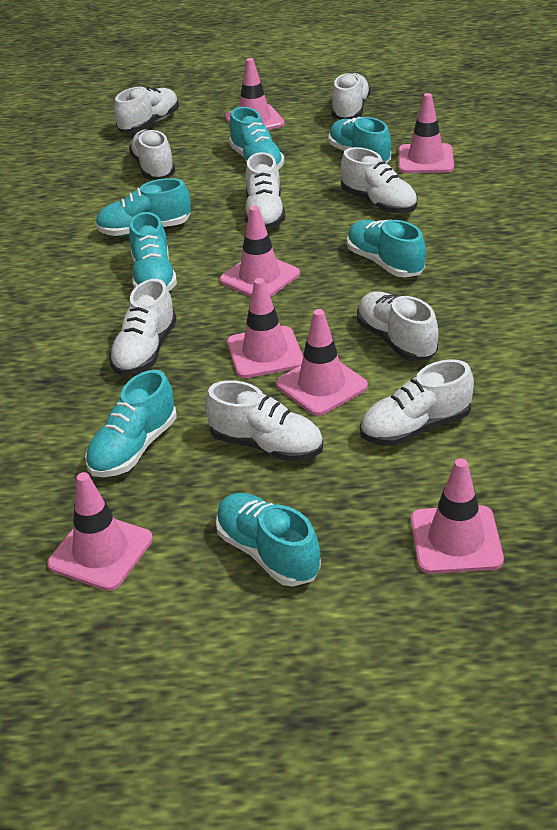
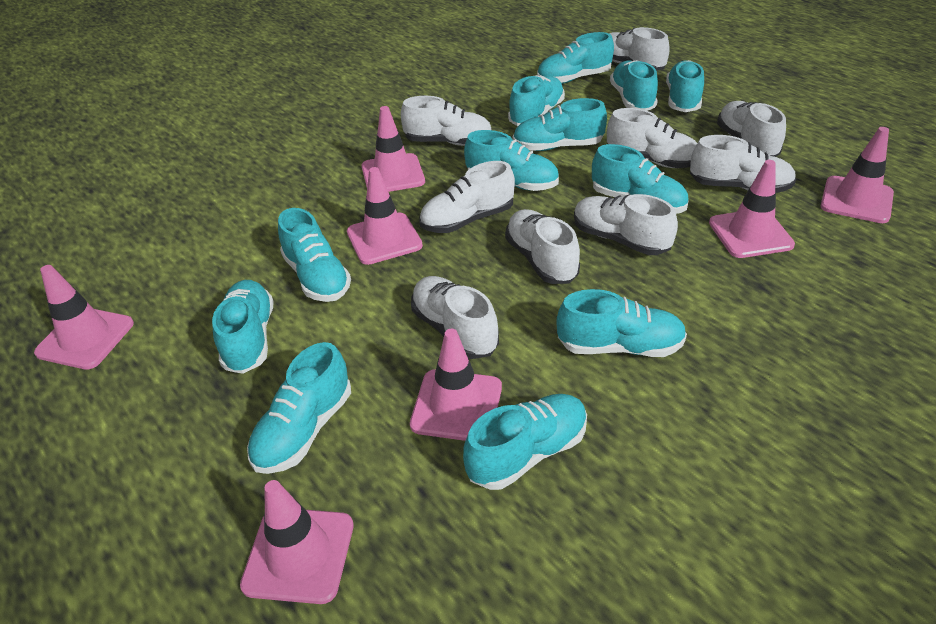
turquoise shoe: 7 -> 12

